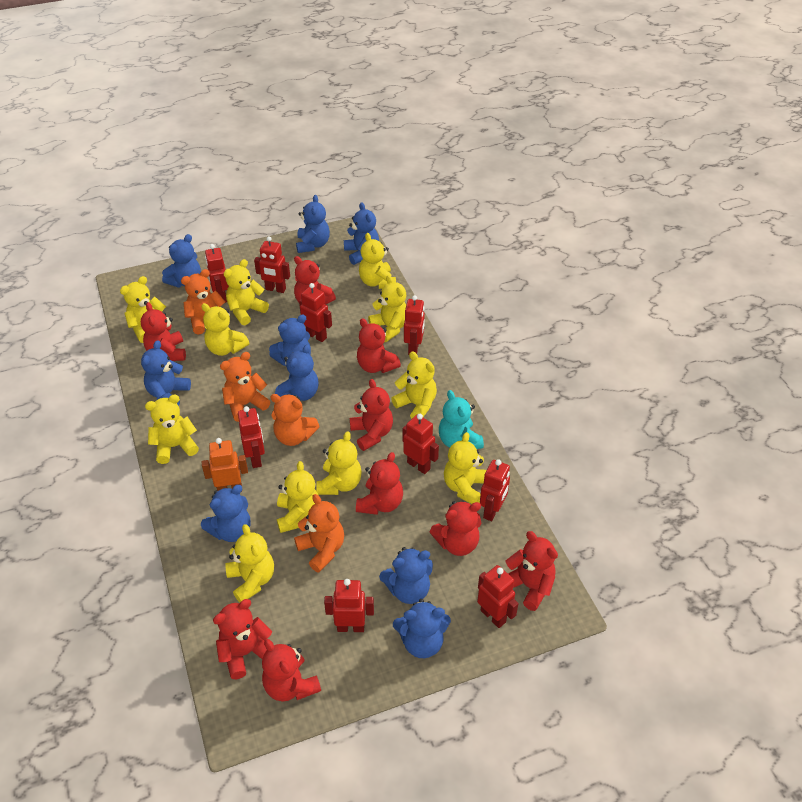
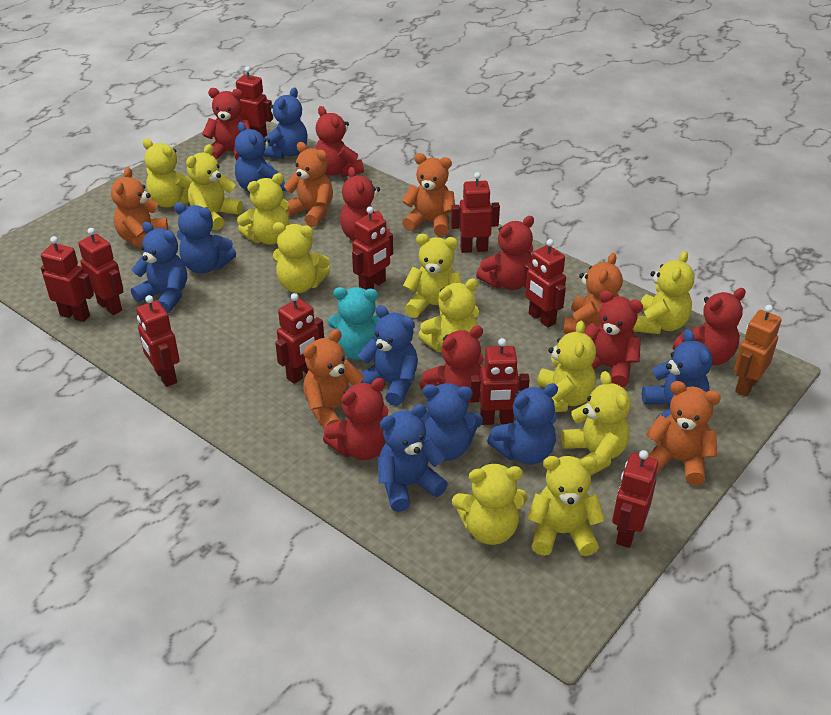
orange teddy bear: 4 -> 6
red robot: 9 -> 10
red teddy bear: 9 -> 8

